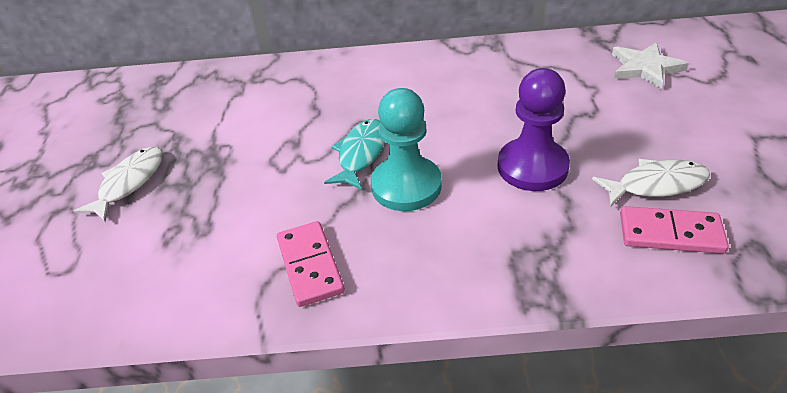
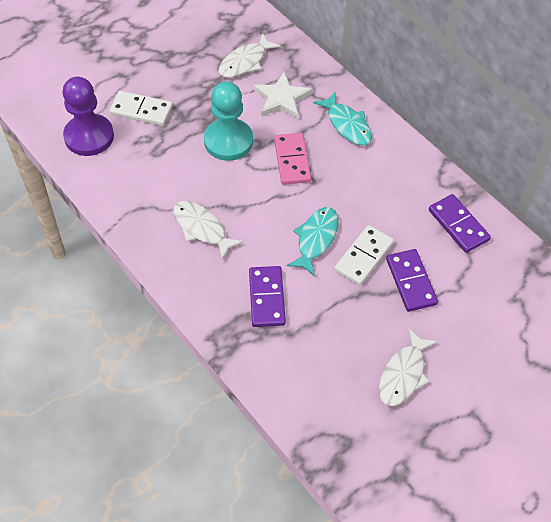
pink domino: 2 -> 1
purple domino: 0 -> 3
turquoise fish: 1 -> 2
white domino: 0 -> 2
white fish: 2 -> 3

